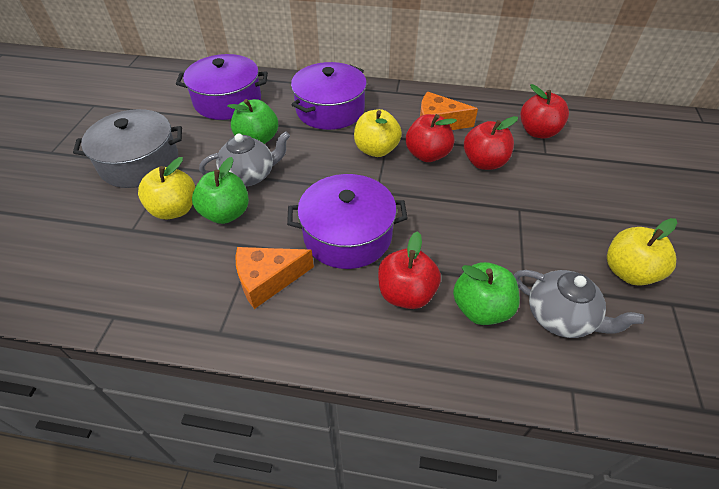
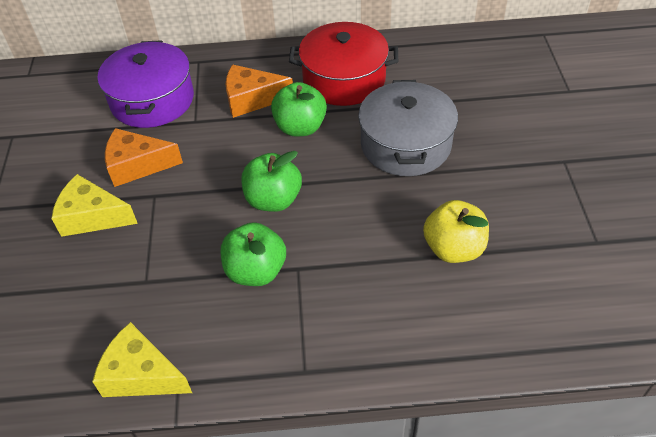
grey teapot: 2 -> 0
purple pot: 3 -> 1
red apple: 4 -> 0
red pot: 0 -> 1
yellow apple: 3 -> 1
yellow cheese: 0 -> 2

